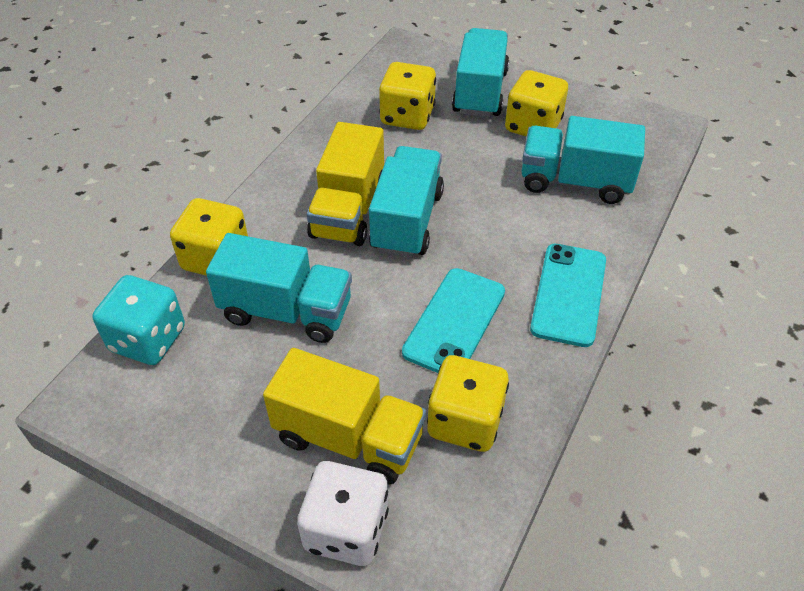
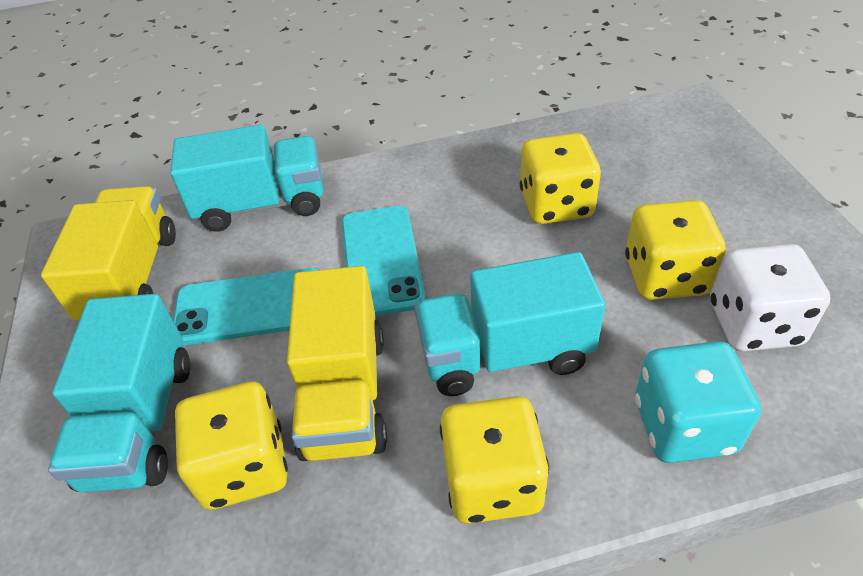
turquoise truck: 4 -> 3

